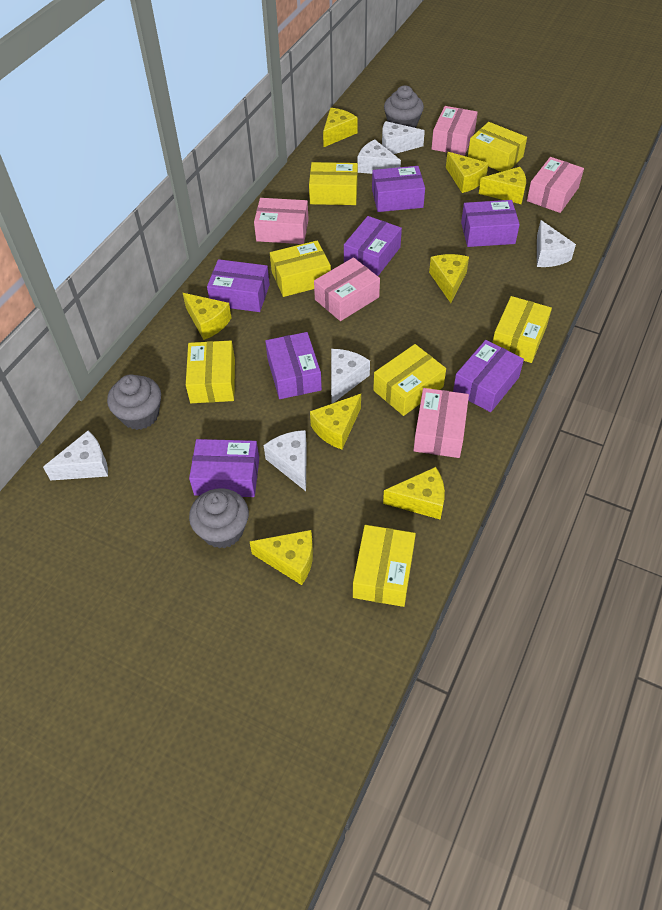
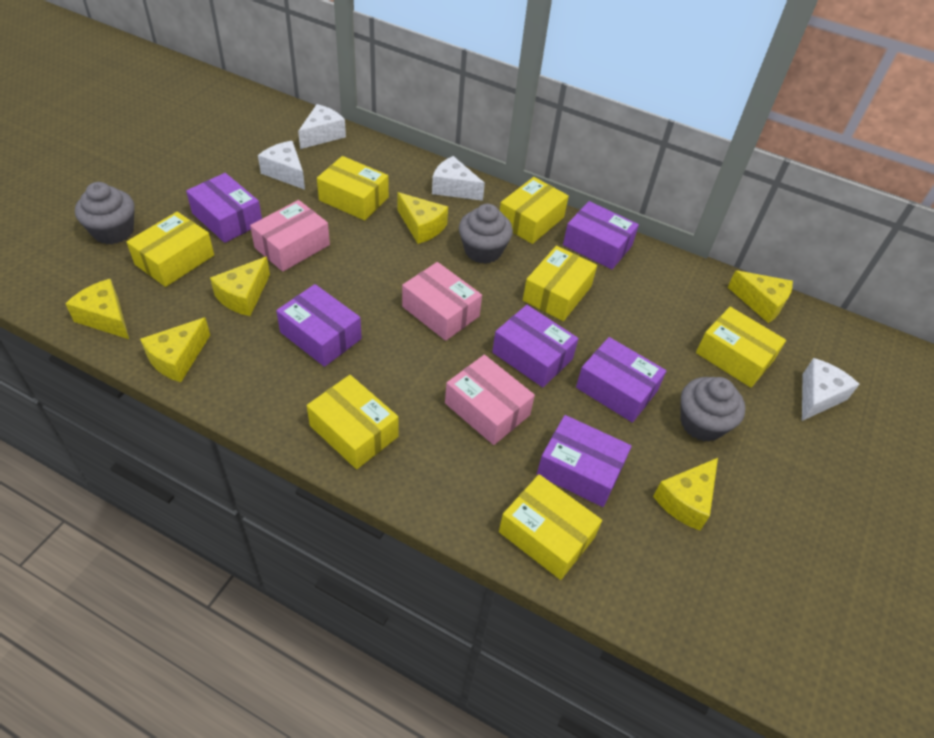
pink box: 5 -> 3
purple box: 7 -> 6
white cheese: 6 -> 4
yellow cheese: 8 -> 6

